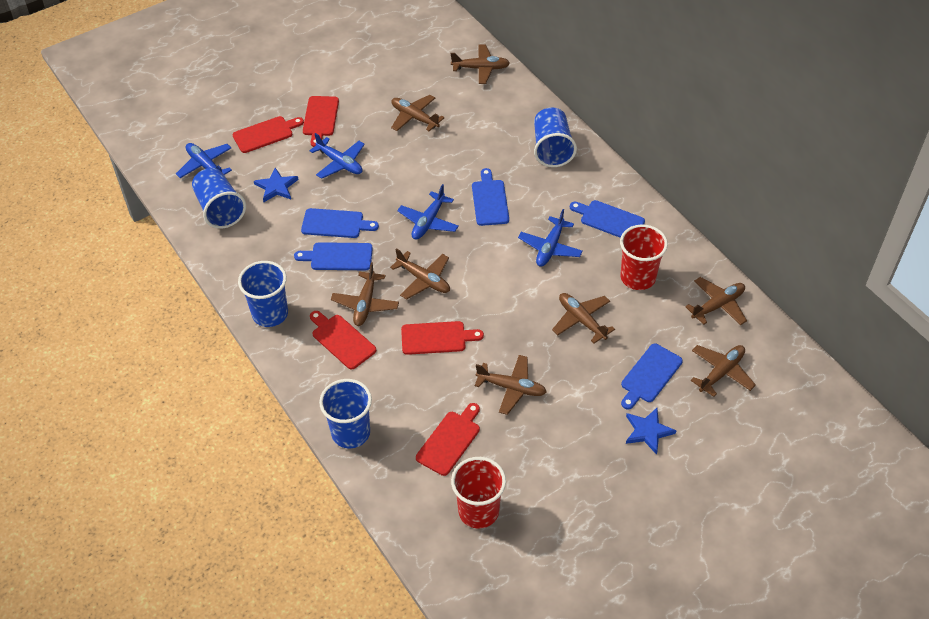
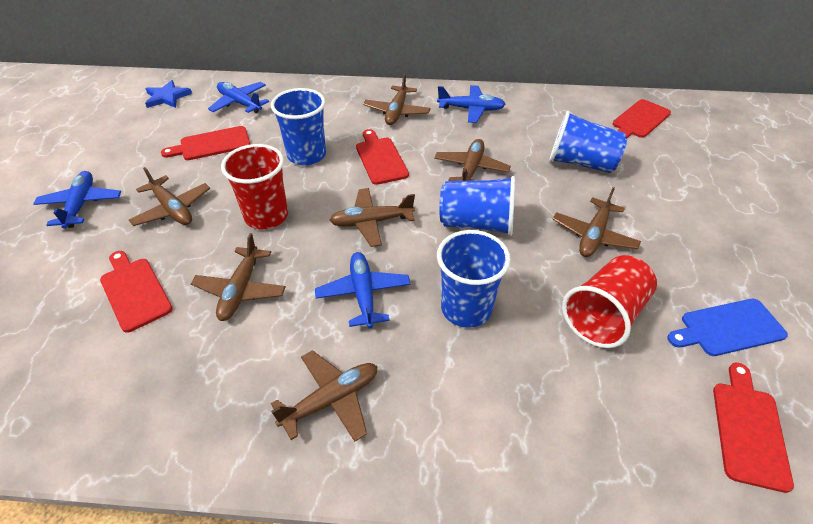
blue cutting board: 5 -> 1
blue star: 2 -> 1
brown plane: 8 -> 7

